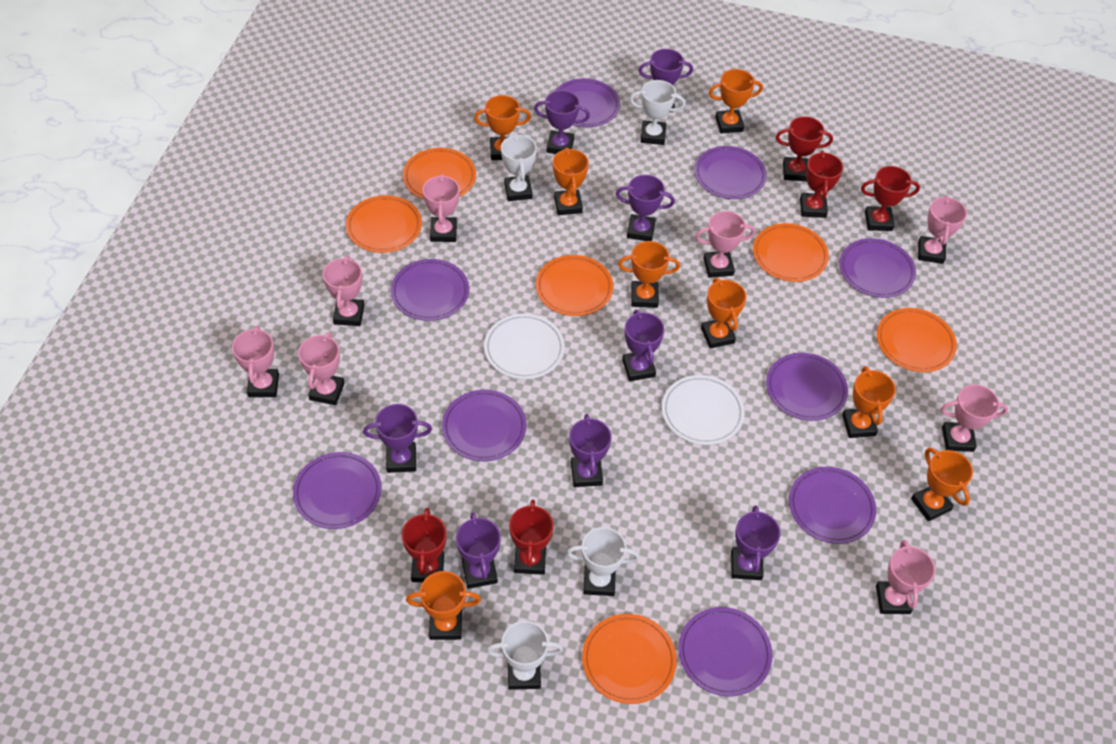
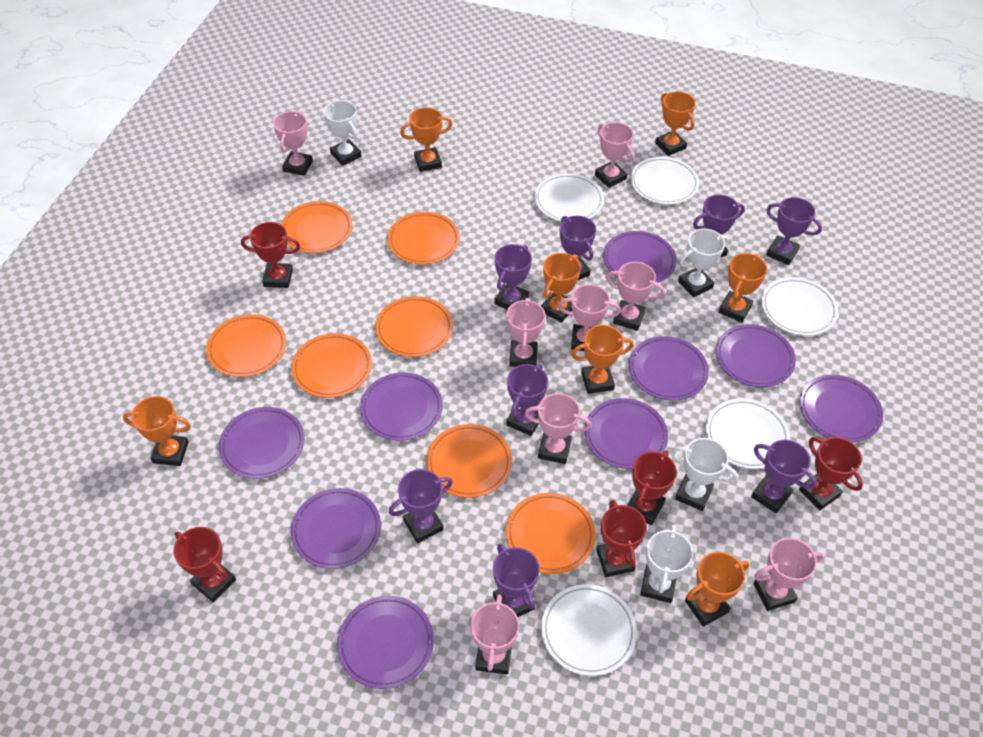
orange plate: 6 -> 7
orange trophy: 8 -> 7
white plate: 2 -> 5

